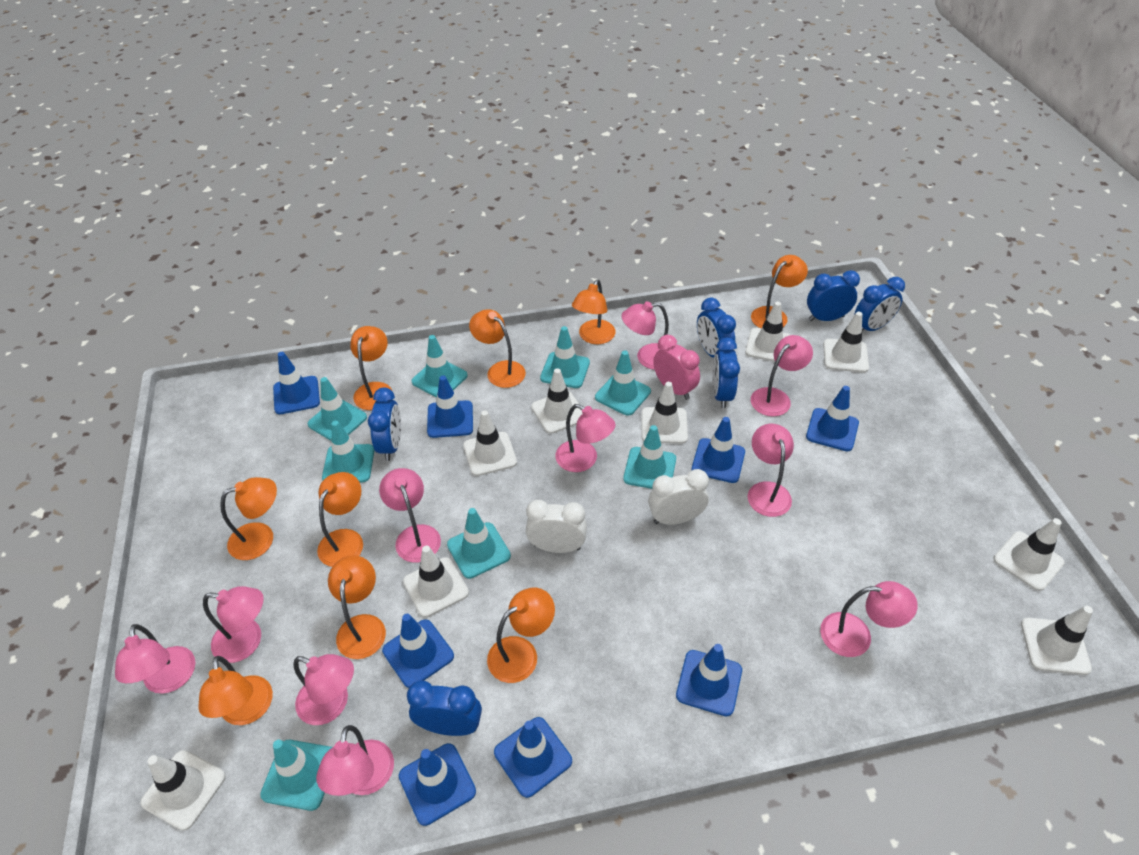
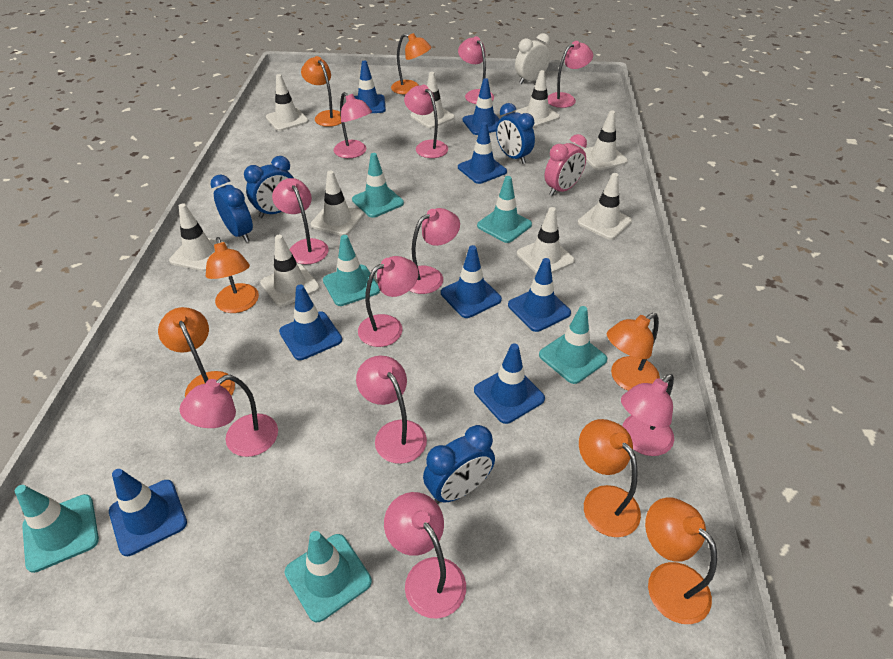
blue clock: 6 -> 4
orange lamp: 9 -> 7
pink lamp: 10 -> 11
turquoise traffic cone: 8 -> 6
white clock: 2 -> 1

